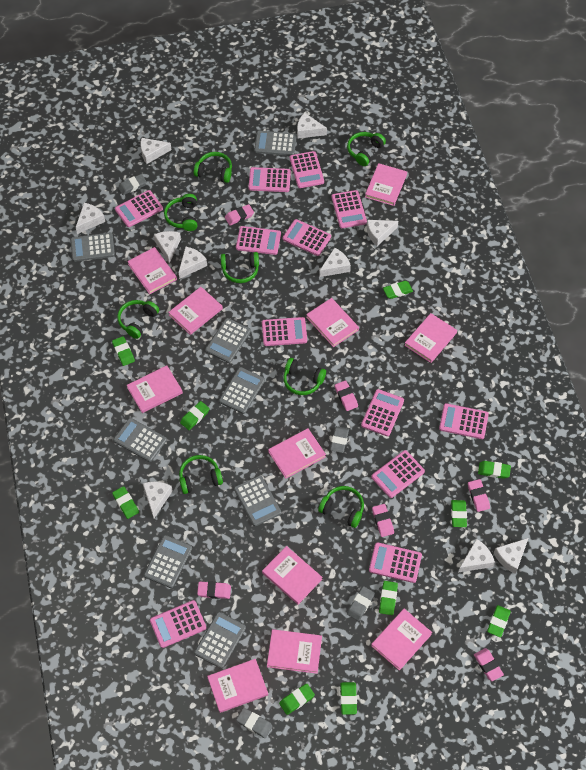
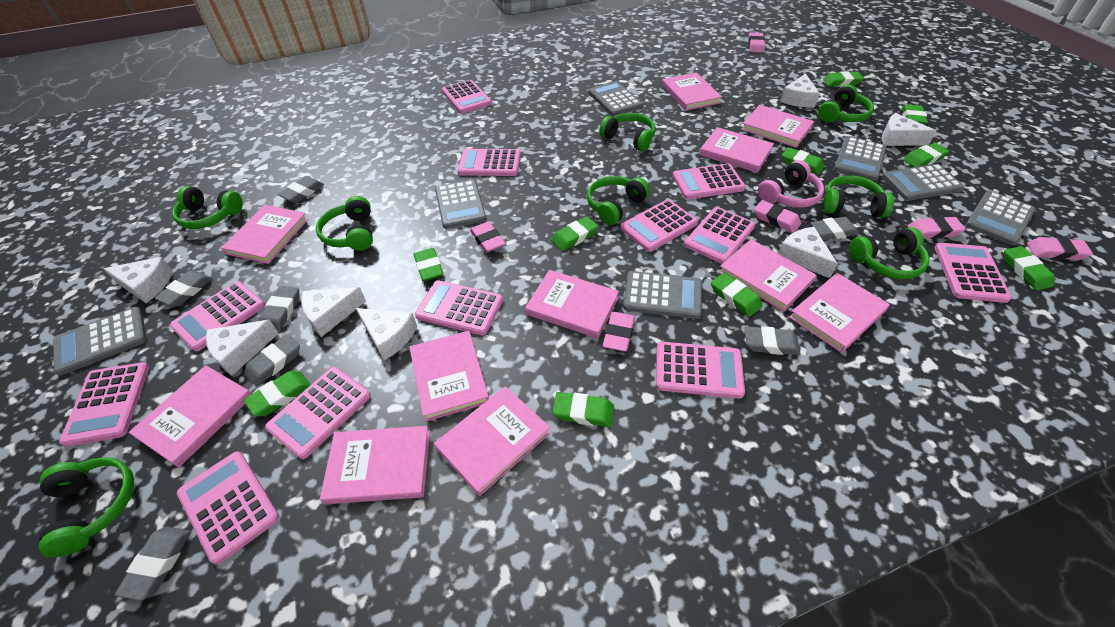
grey calculator: 8 -> 7
grey eraser: 4 -> 7
pink headphones: 0 -> 1
white cheese: 10 -> 7

